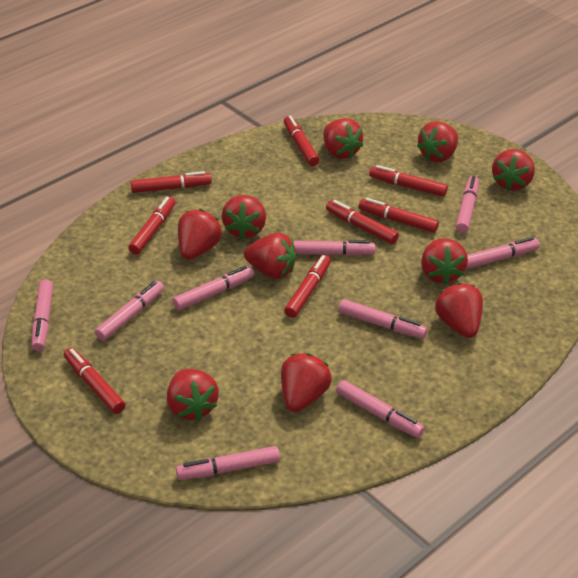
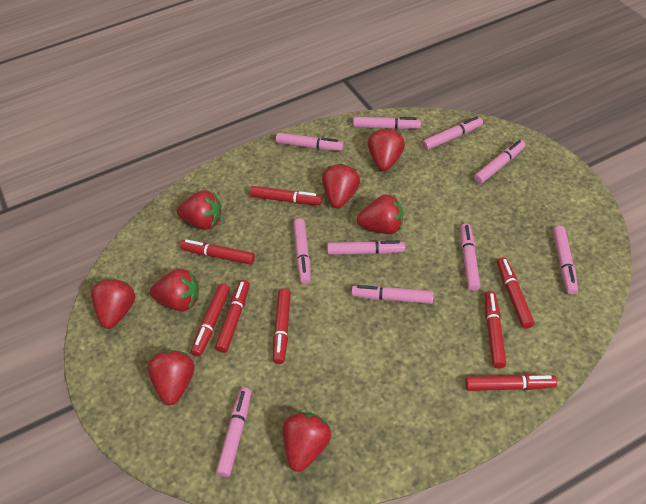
pink marker: 9 -> 10
red strawberry: 10 -> 8

